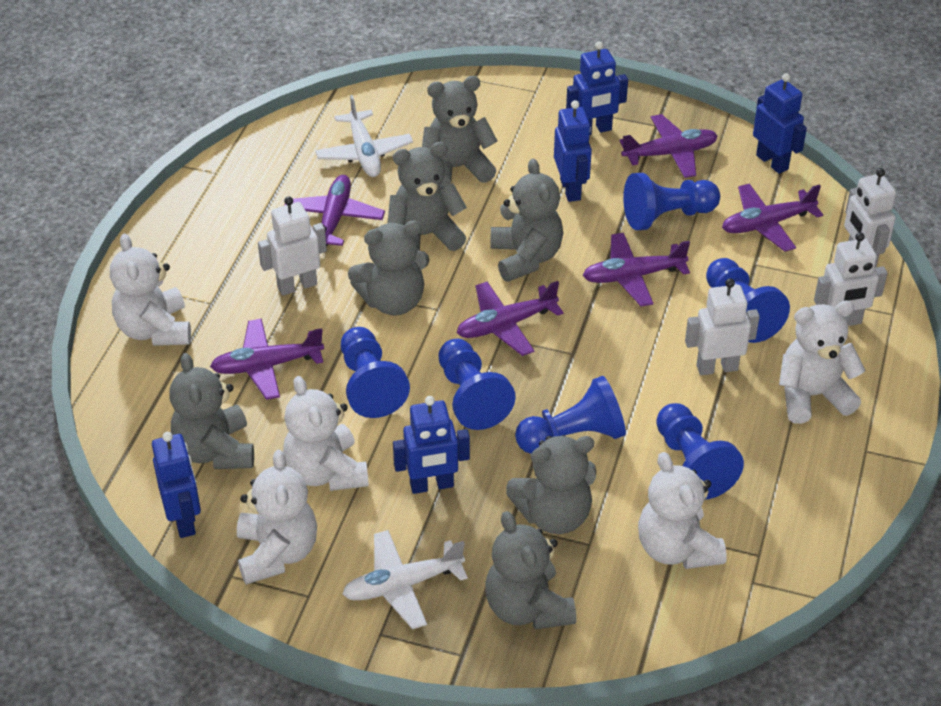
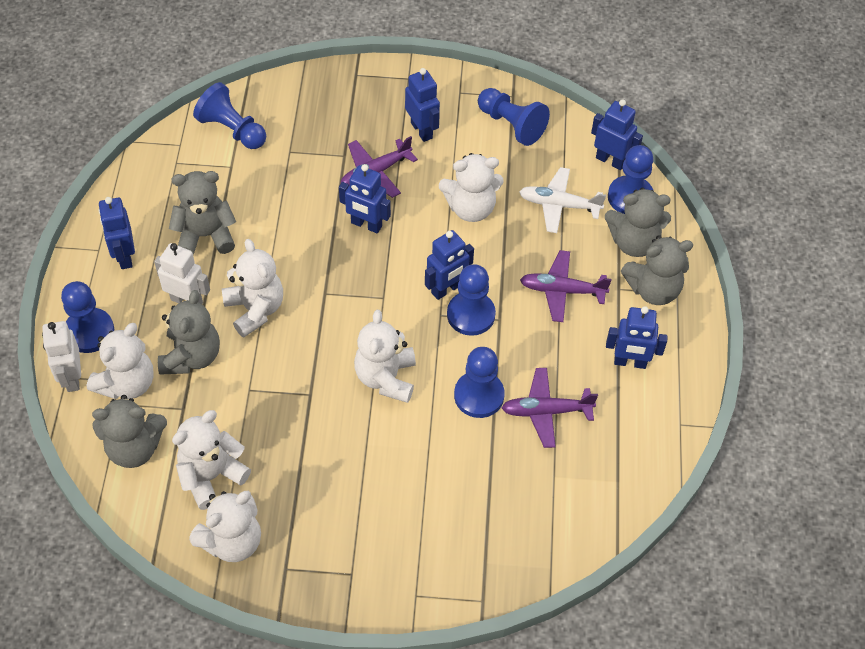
blue robot: 5 -> 6
grey teddy bear: 7 -> 5
purple plane: 6 -> 3
white plane: 2 -> 1
white robot: 4 -> 2
white teddy bear: 5 -> 6

